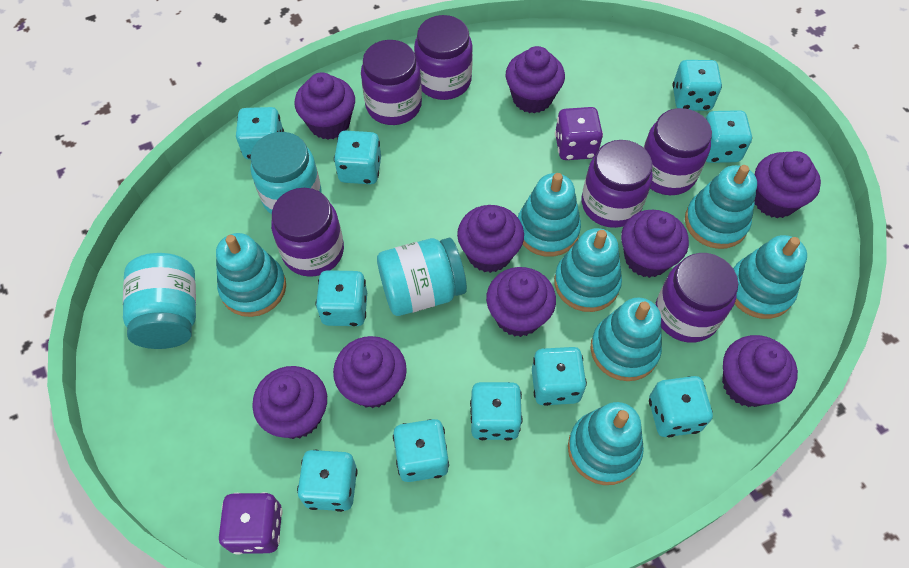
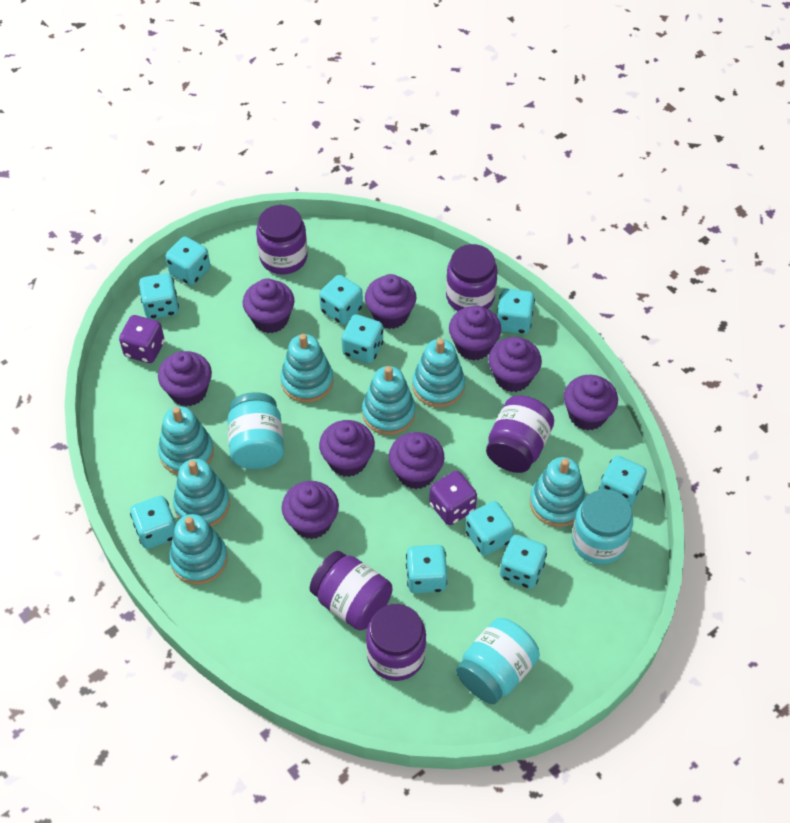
purple jar: 6 -> 5

